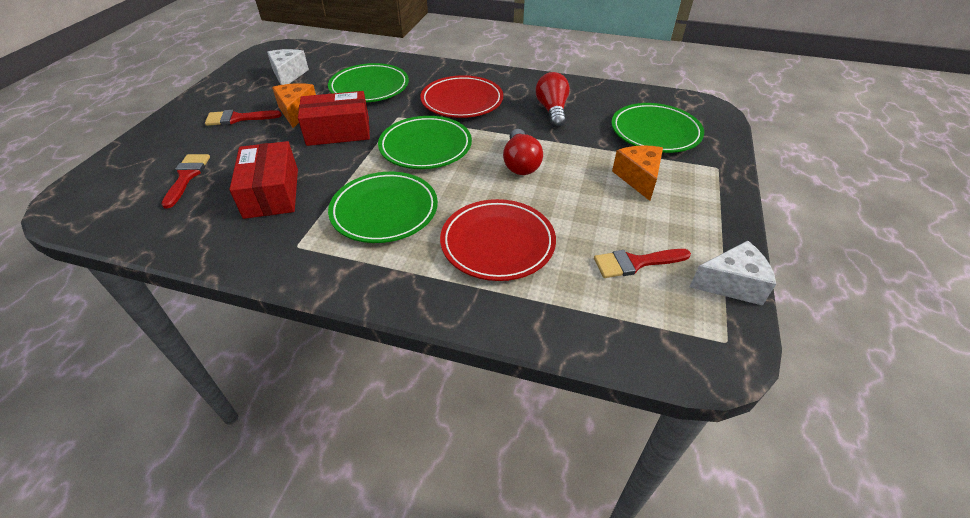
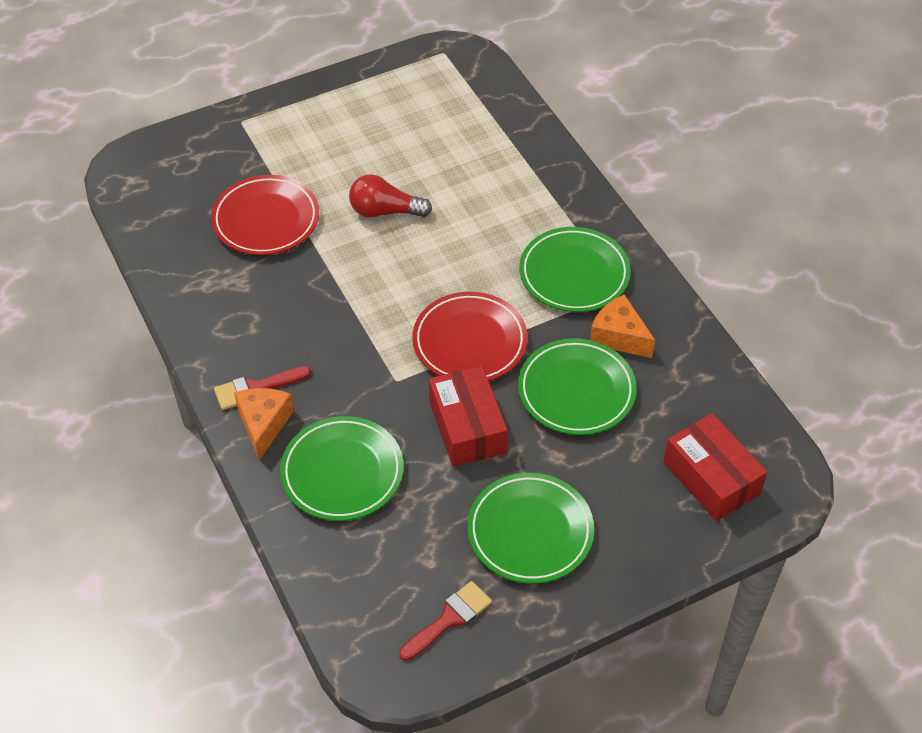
red brush: 3 -> 2
red light bulb: 2 -> 1
white cheese: 2 -> 0

